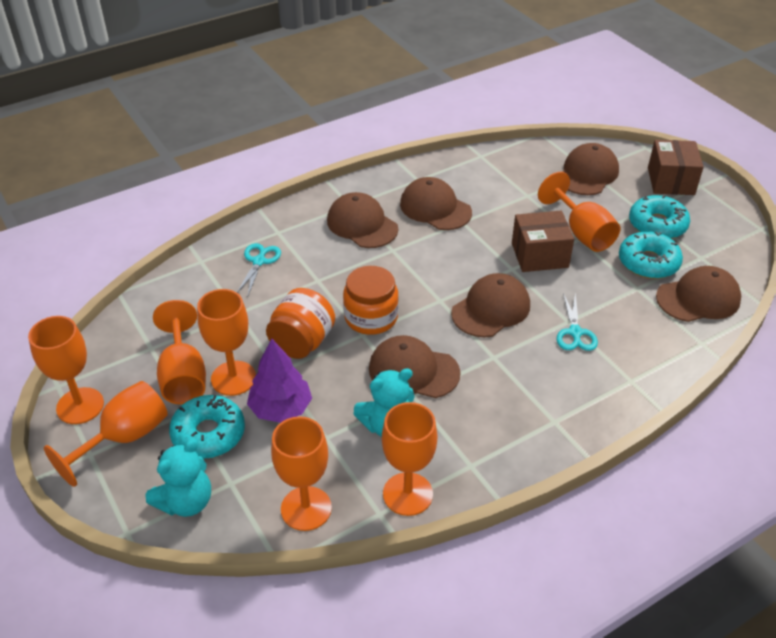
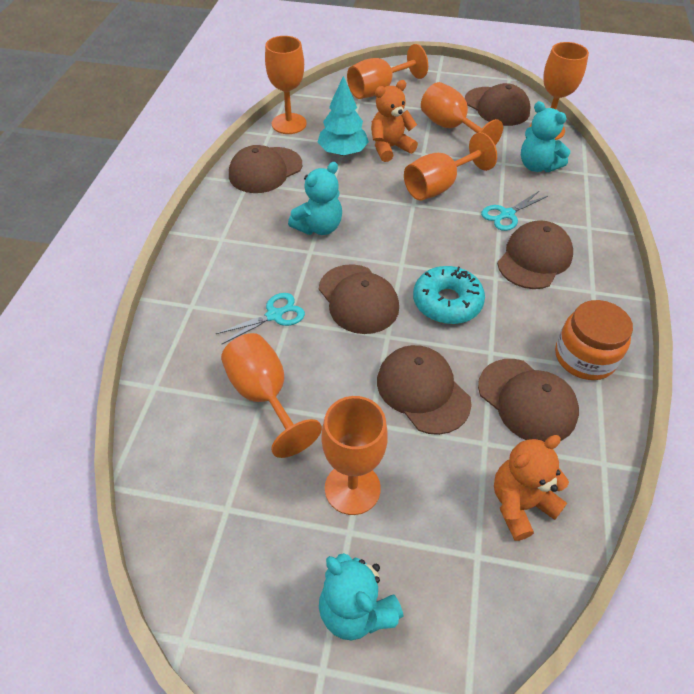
brown box: 2 -> 0
orange jar: 2 -> 1
orange teddy bear: 0 -> 2
purple tree: 1 -> 0
turquoise donut: 3 -> 1
turquoise teddy bear: 2 -> 3
turquoise tree: 0 -> 1

